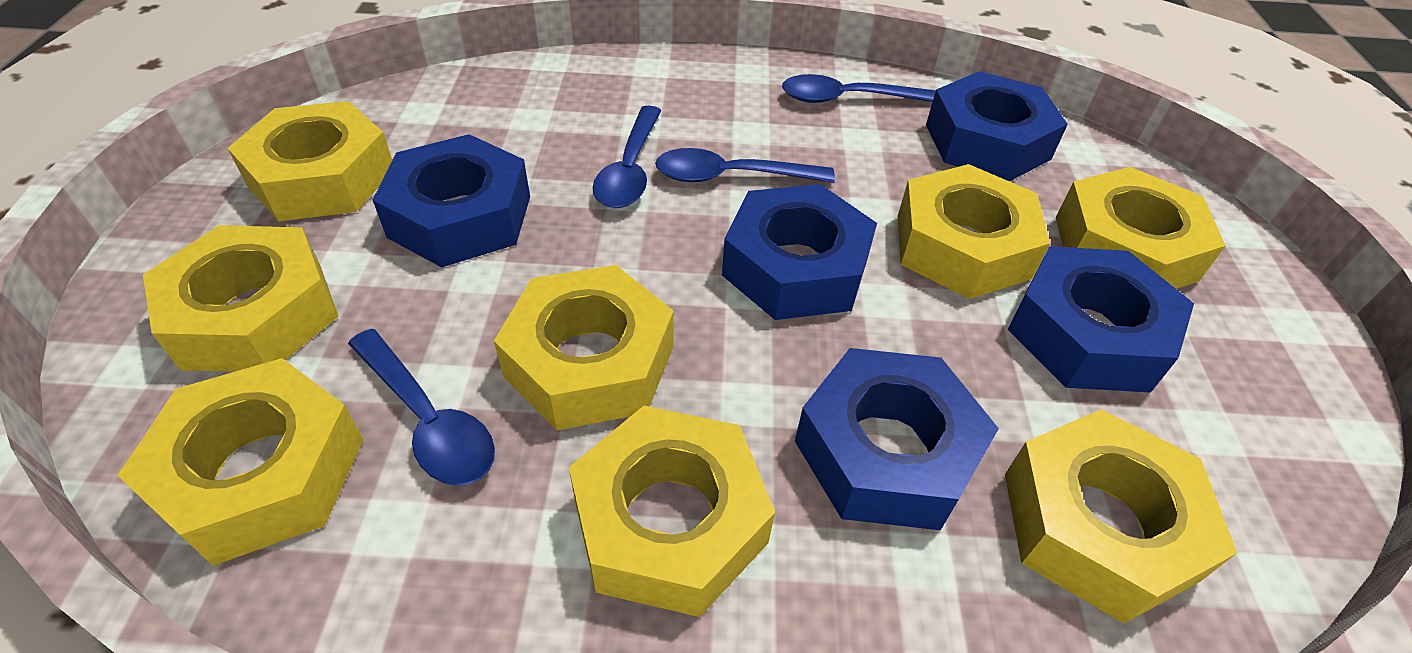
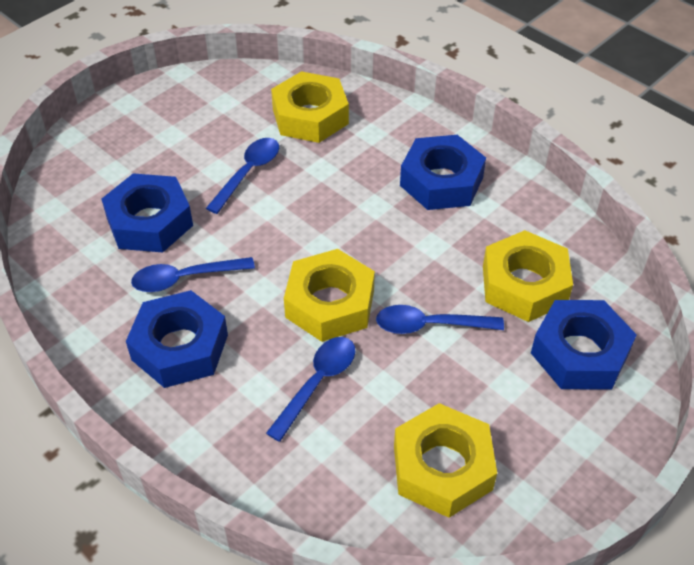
blue nut: 5 -> 4
yellow nut: 8 -> 4

